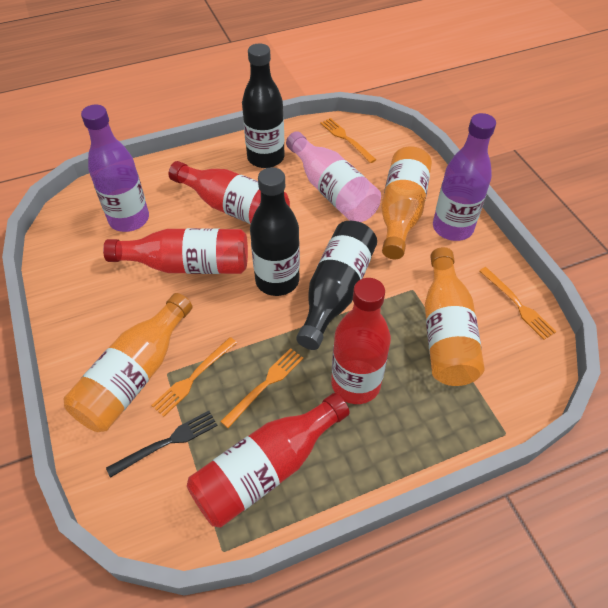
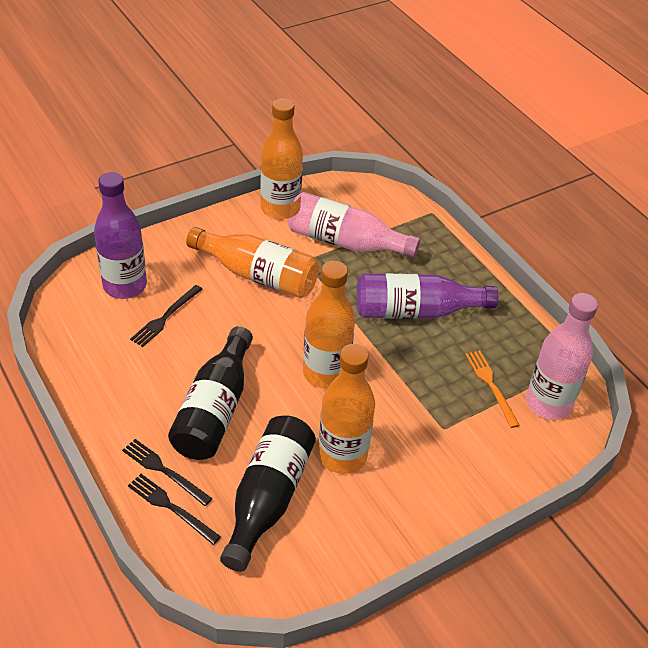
black bottle: 3 -> 2
black fork: 1 -> 3
orange bottle: 3 -> 4
orange fork: 4 -> 1
pink bottle: 1 -> 2
red bottle: 4 -> 0

